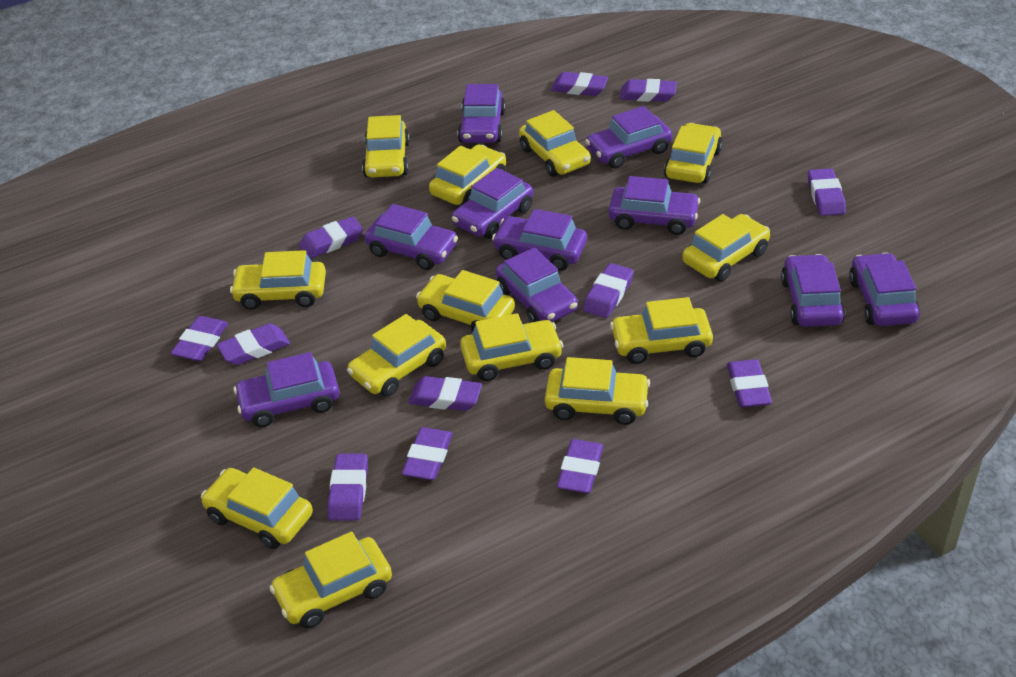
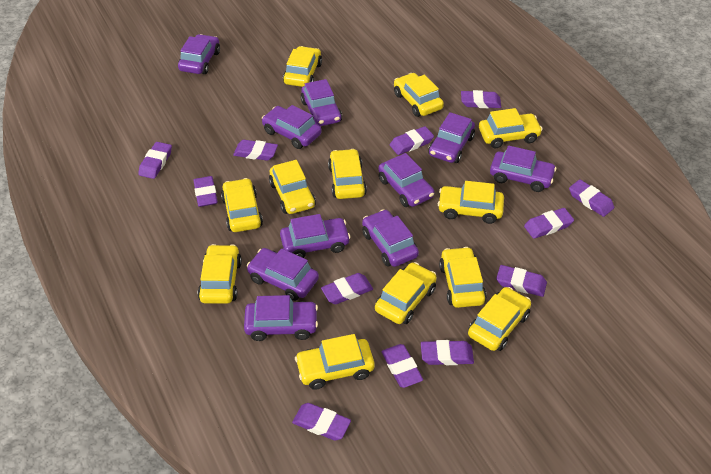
yellow car: 13 -> 12

